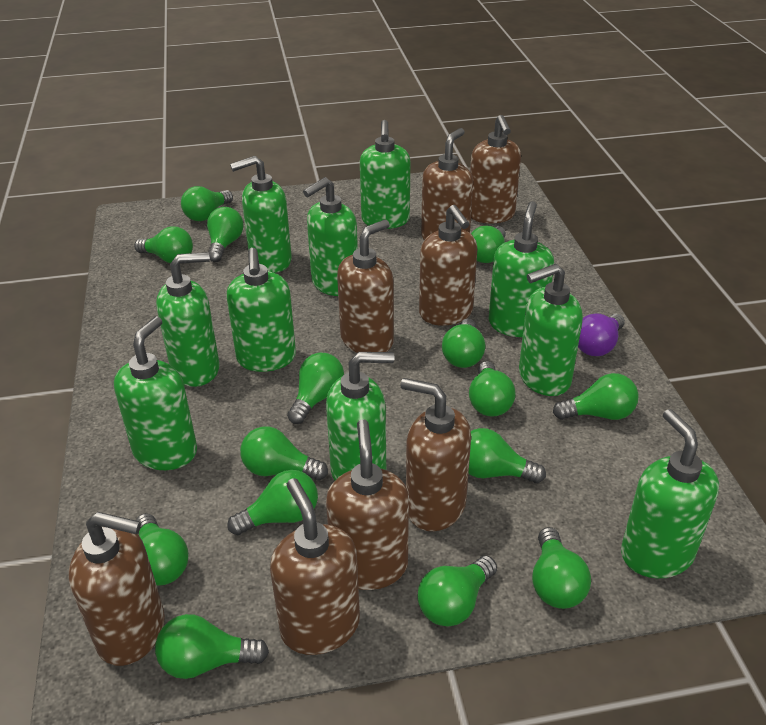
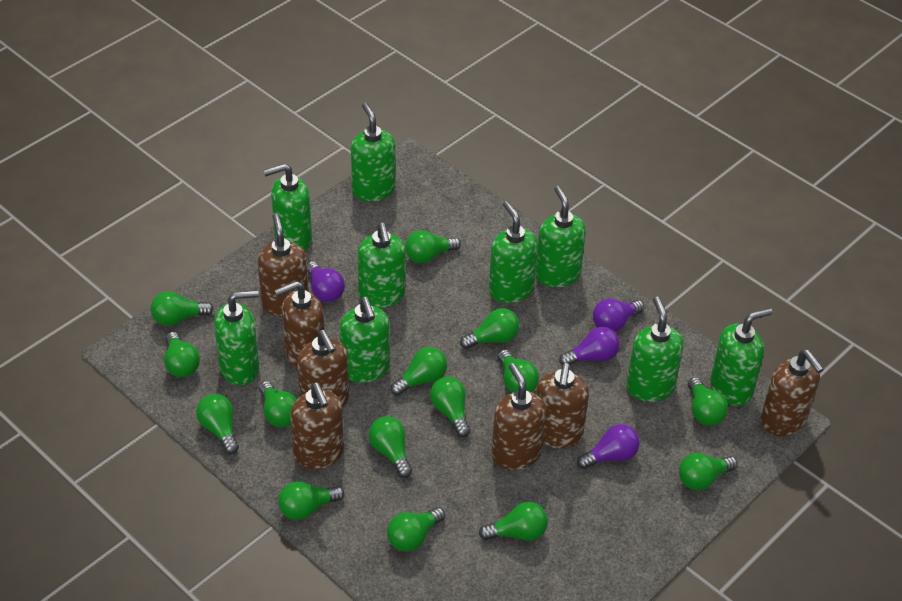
brown soap dispenser: 8 -> 7
green soap dispenser: 10 -> 9
purple light bulb: 1 -> 4

